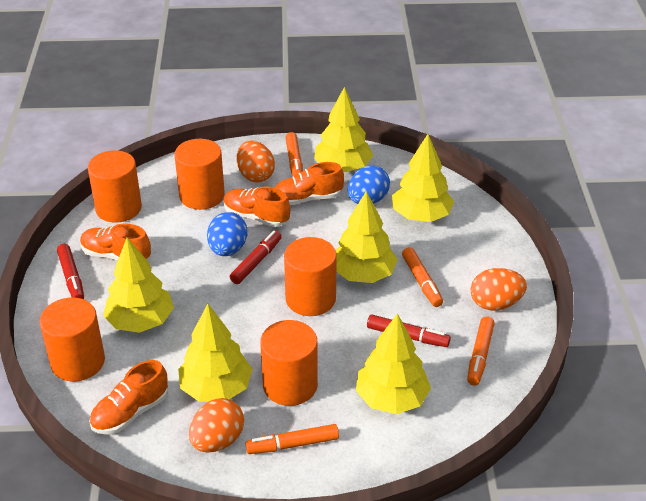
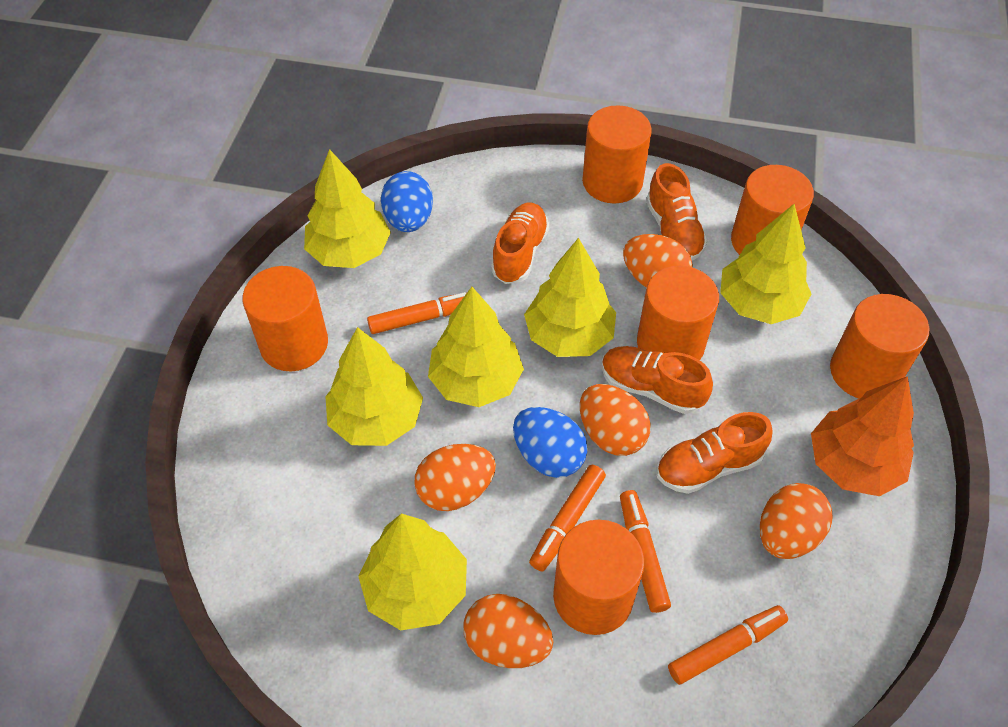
orange cylinder: 5 -> 6
orange egg: 3 -> 5
orange tree: 0 -> 1
red marker: 3 -> 0

